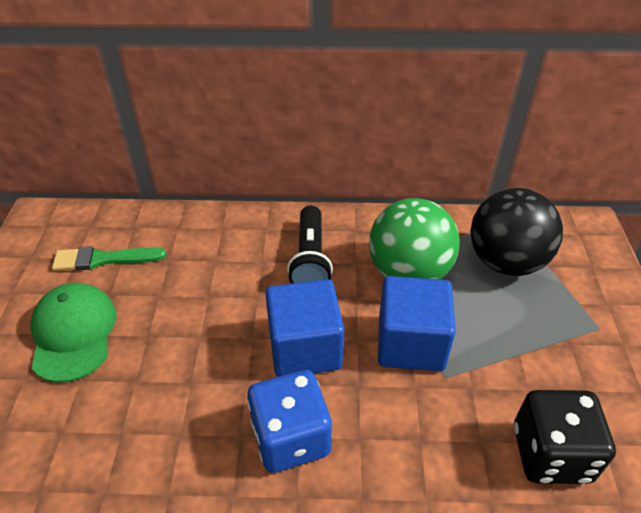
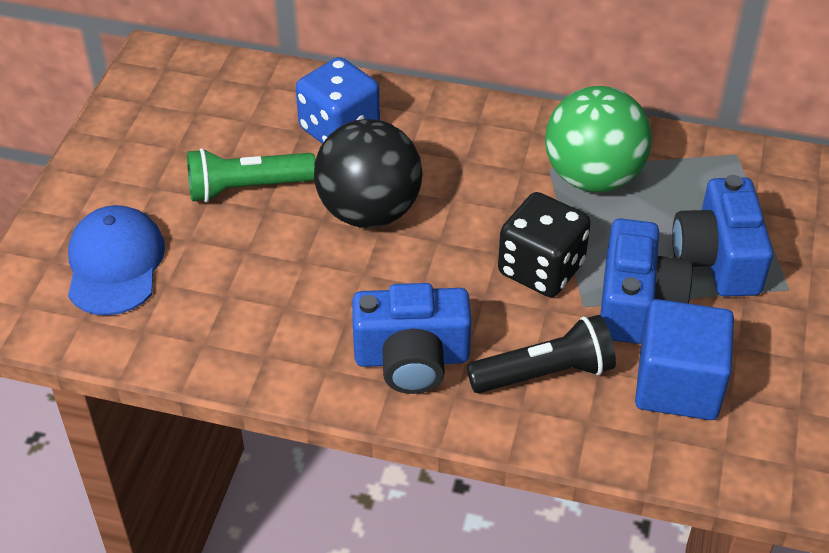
blue camera: 0 -> 3
blue cap: 0 -> 1
blue cube: 2 -> 1
green brush: 1 -> 0
green cap: 1 -> 0
green flashlight: 0 -> 1

